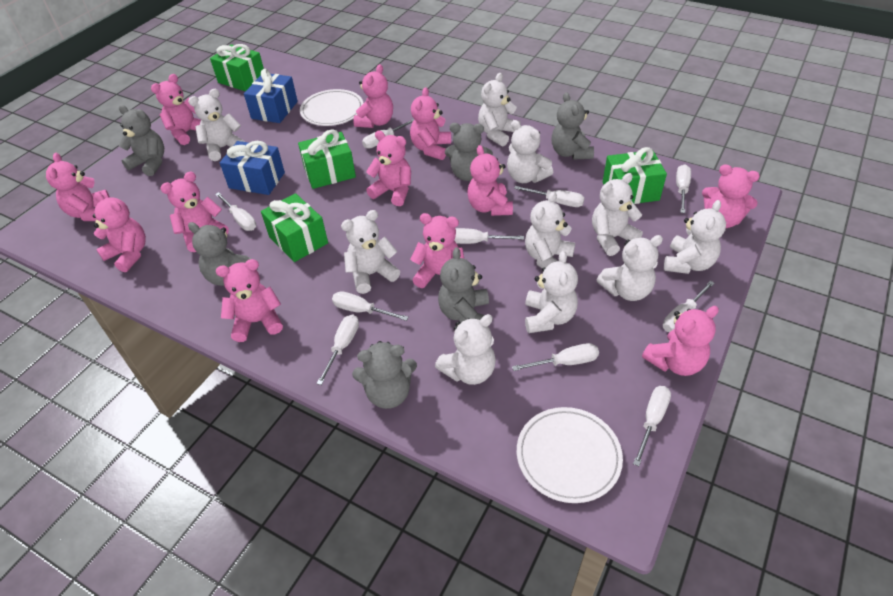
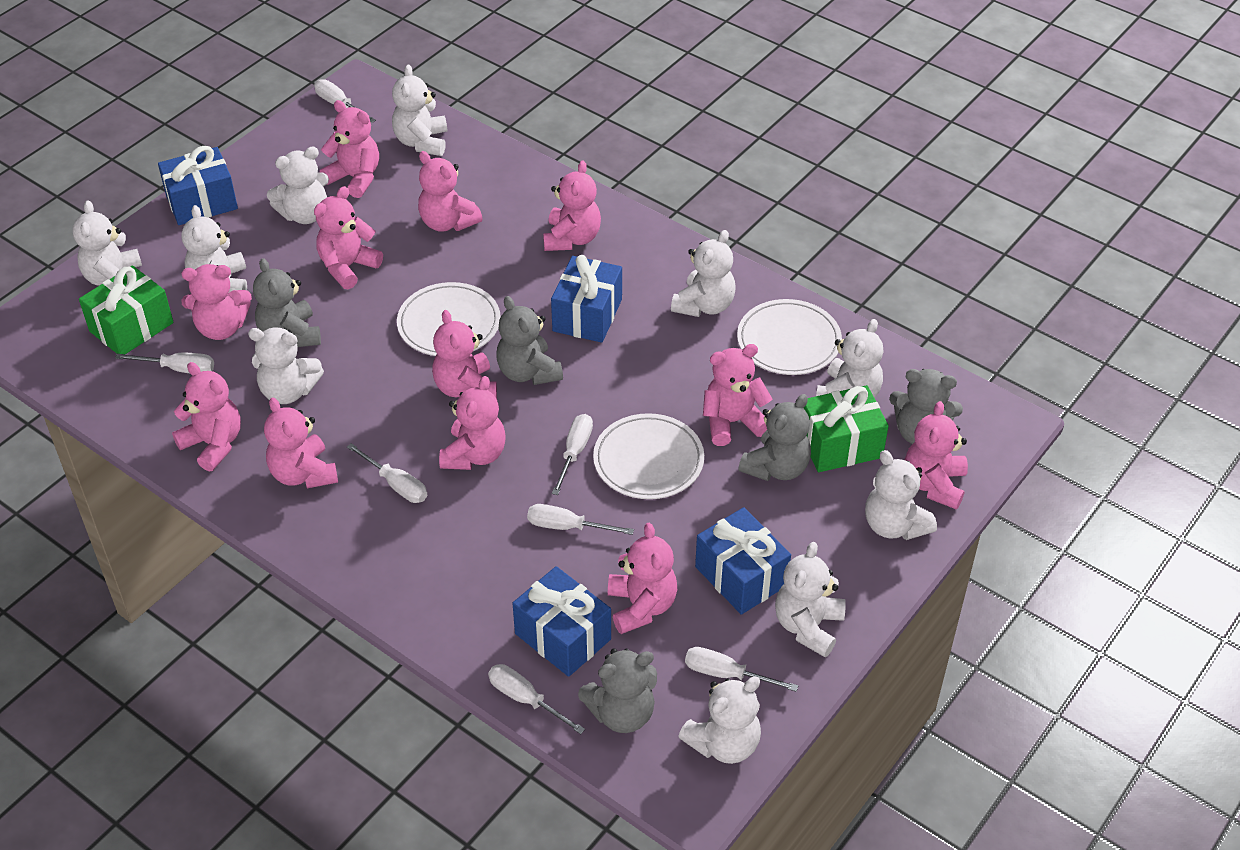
blue gift: 2 -> 4
green gift: 4 -> 2
grey teddy bear: 6 -> 5
white plate: 2 -> 3
white screwdriver: 10 -> 7

